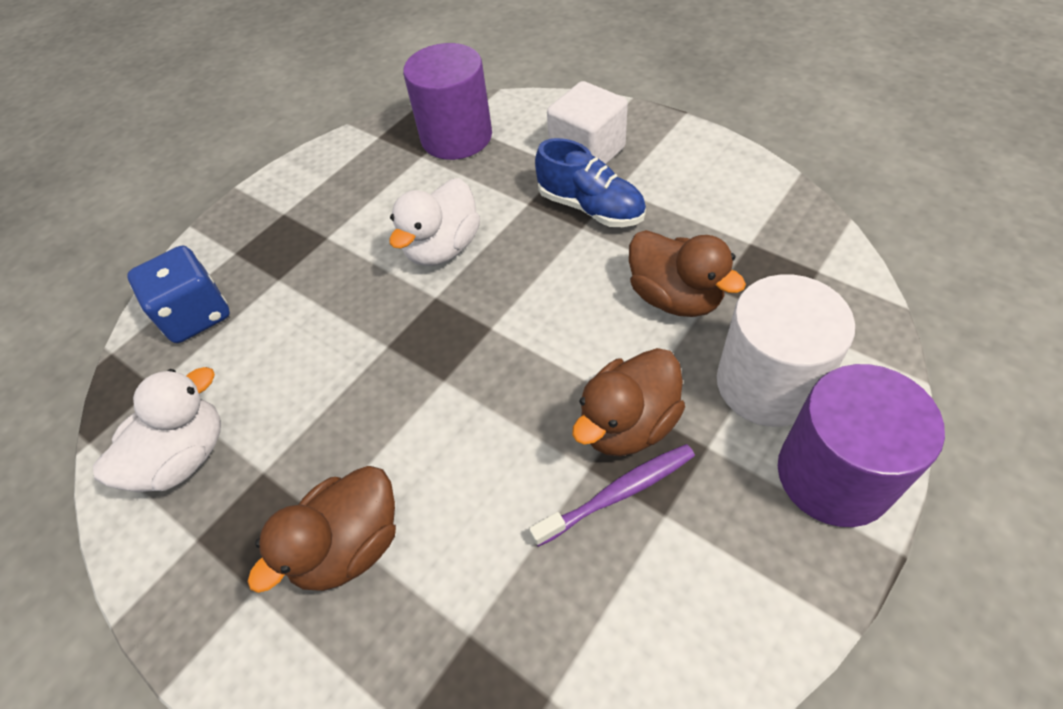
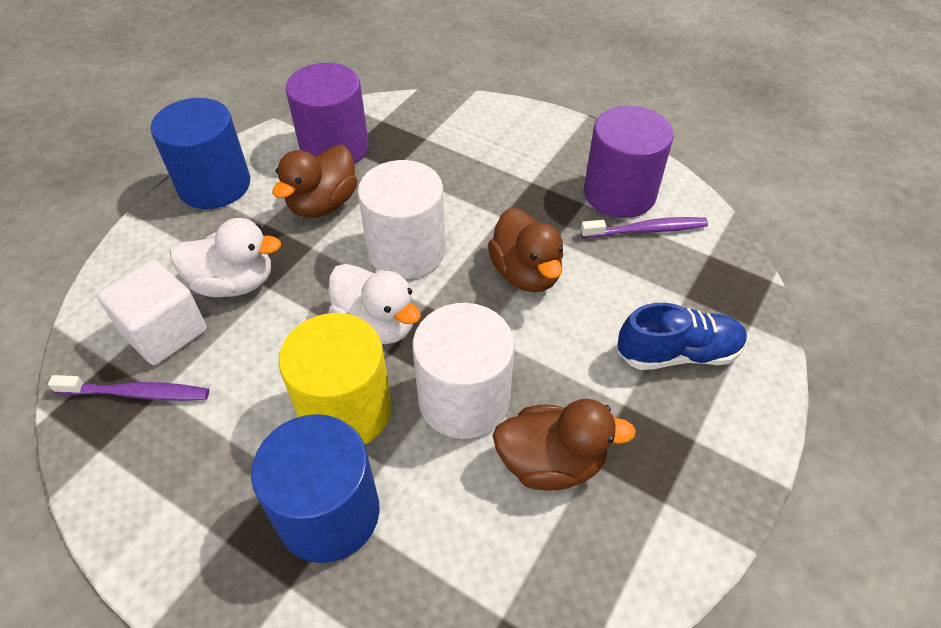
blue cylinder: 0 -> 2
blue dice: 1 -> 0
purple toothbrush: 1 -> 2
white cylinder: 1 -> 2
yellow cylinder: 0 -> 1

